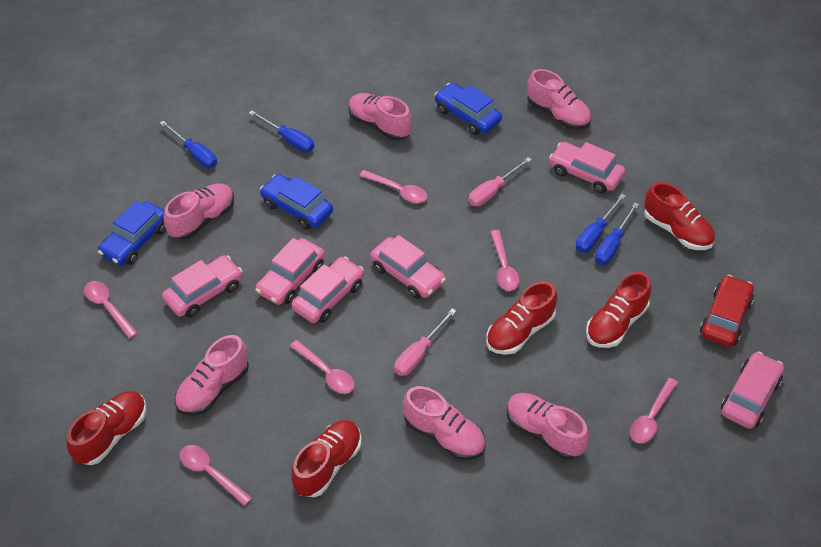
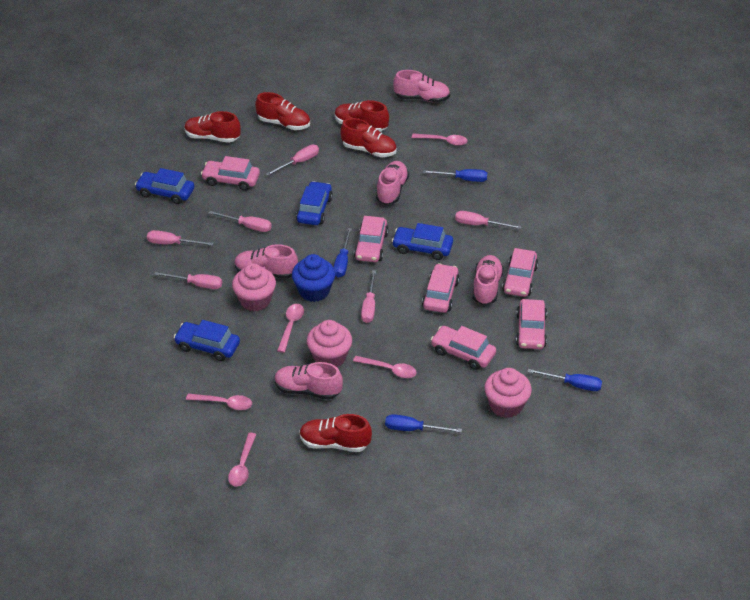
blue car: 3 -> 4
blue cupcake: 0 -> 1
pink cupcake: 0 -> 3
pink screwdriver: 2 -> 6
pink shoe: 6 -> 5
pink spoon: 6 -> 5
red car: 1 -> 0

